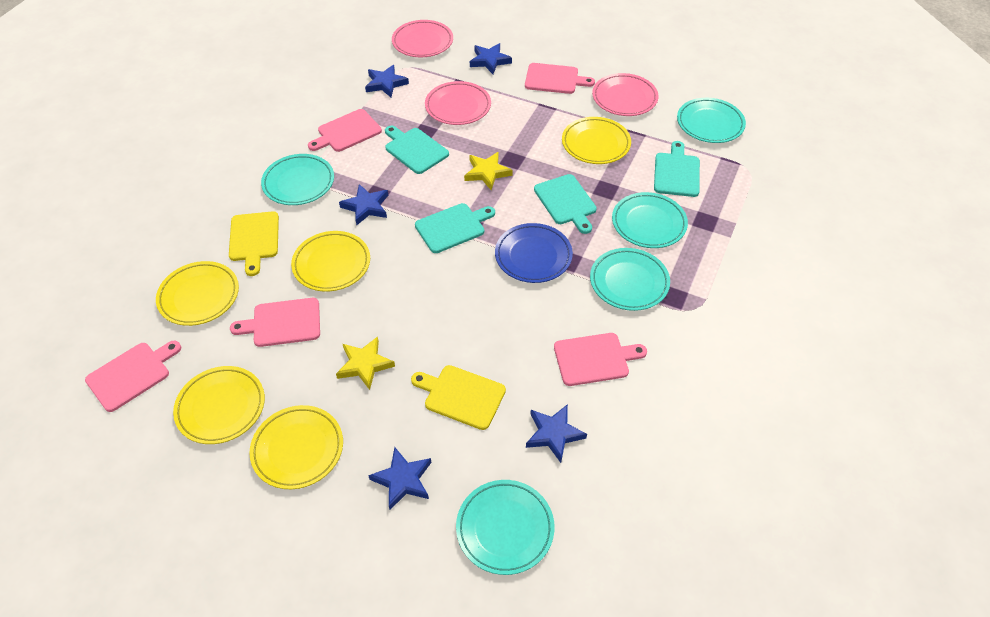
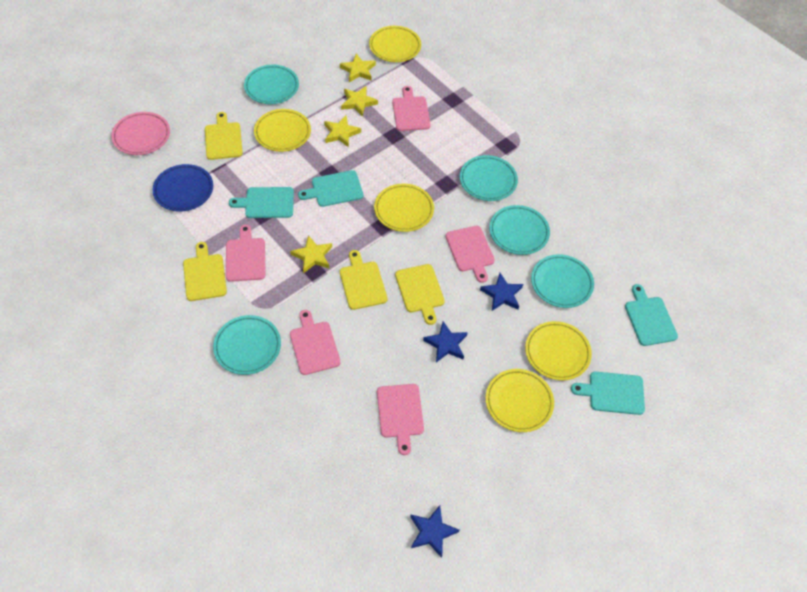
blue star: 5 -> 3
pink plate: 3 -> 1
yellow cutting board: 2 -> 4
yellow star: 2 -> 4

